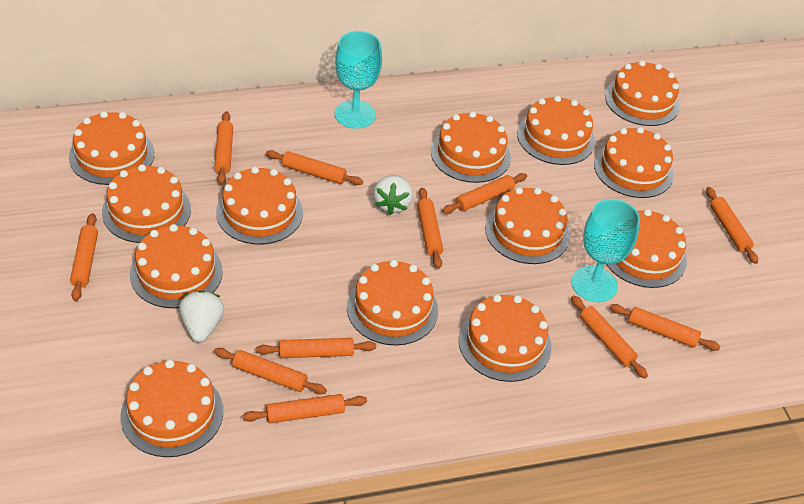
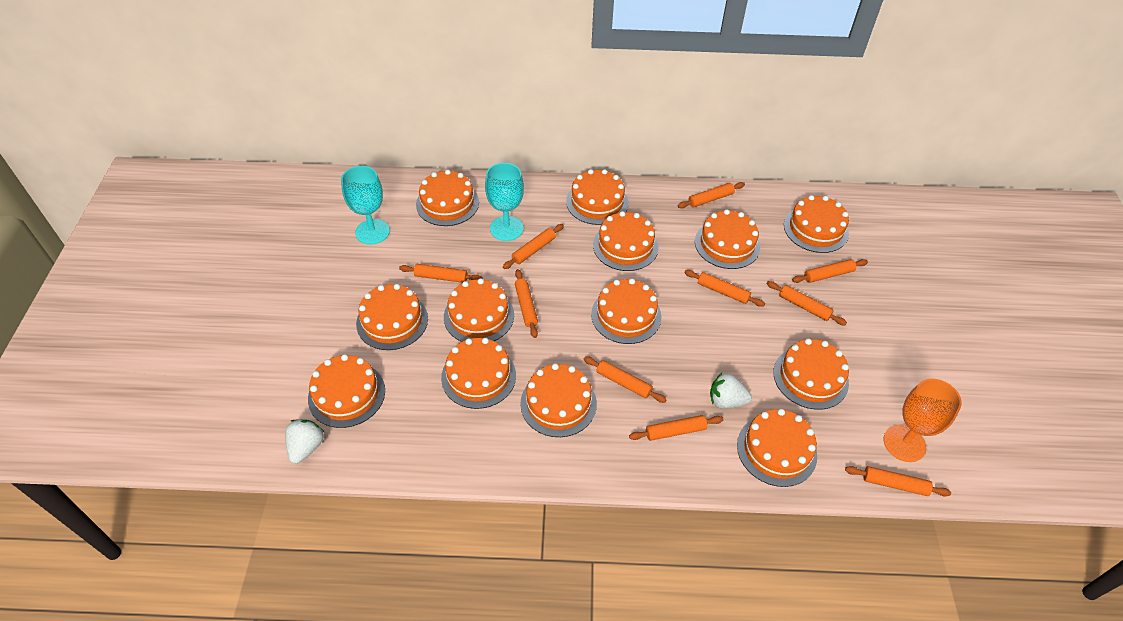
orange goblet: 0 -> 1
orange rolling pin: 11 -> 10

